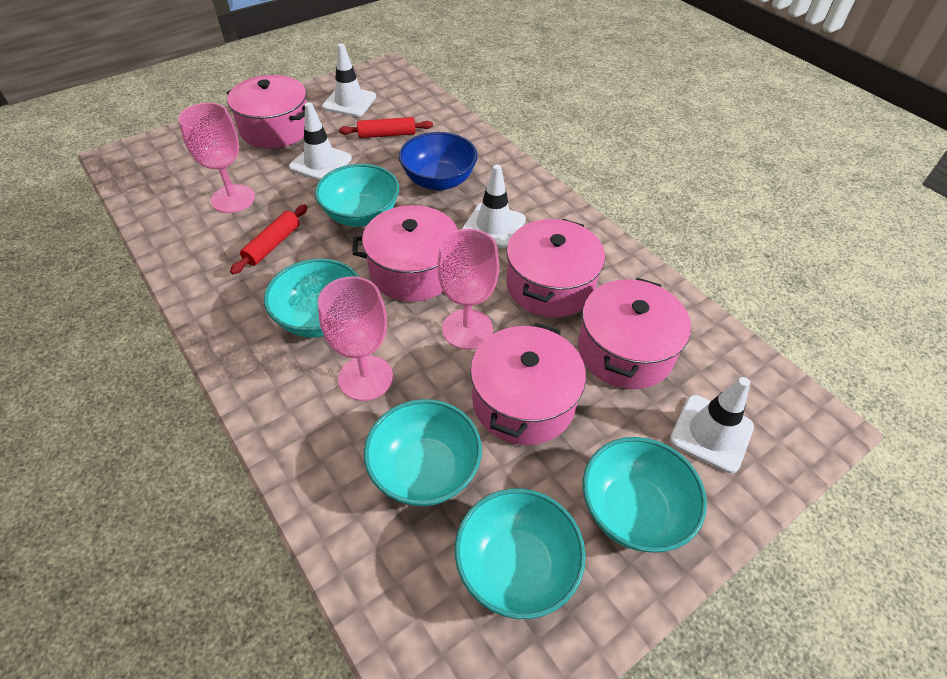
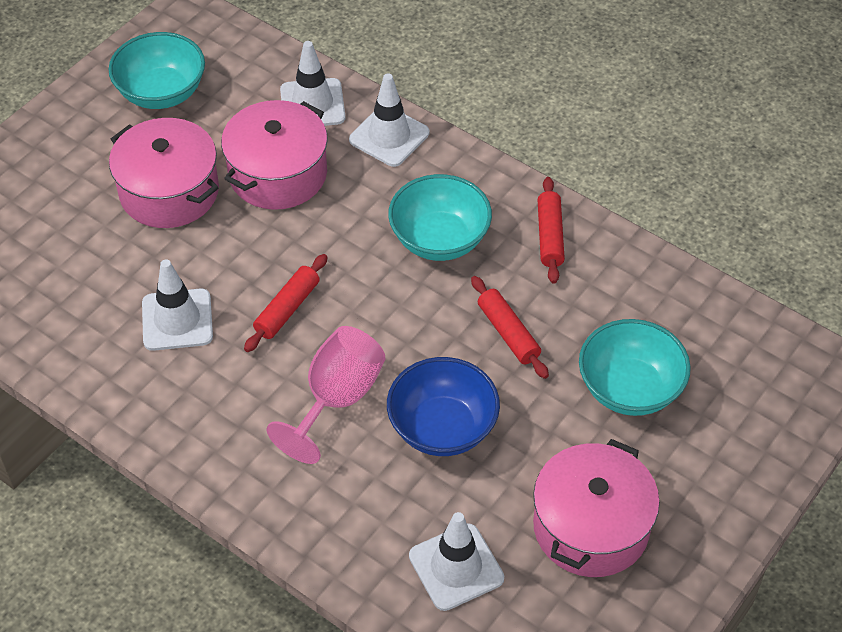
pink goblet: 3 -> 1
pink pot: 5 -> 3
red rolling pin: 2 -> 3
turquoise bowl: 5 -> 3

